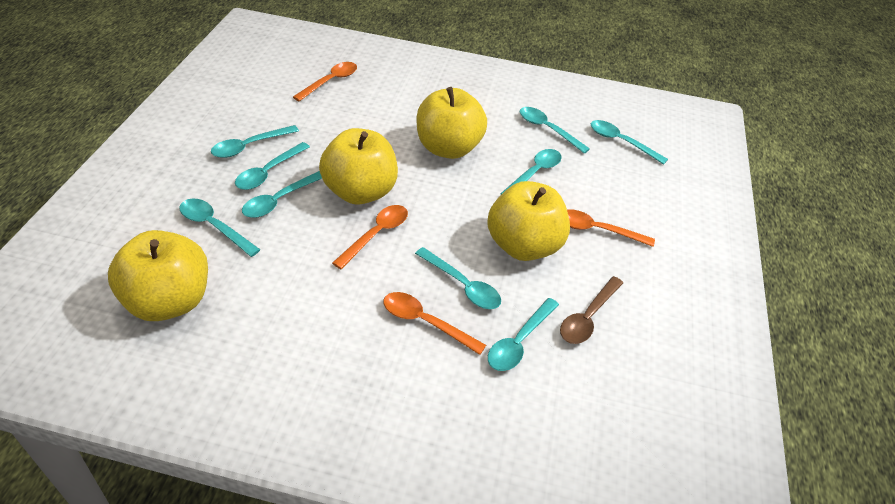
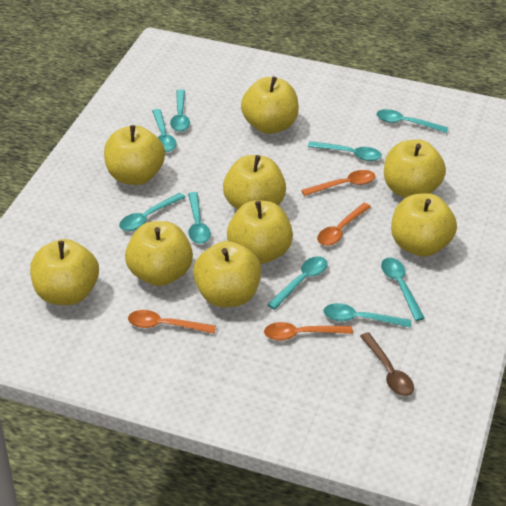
yellow apple: 4 -> 9

